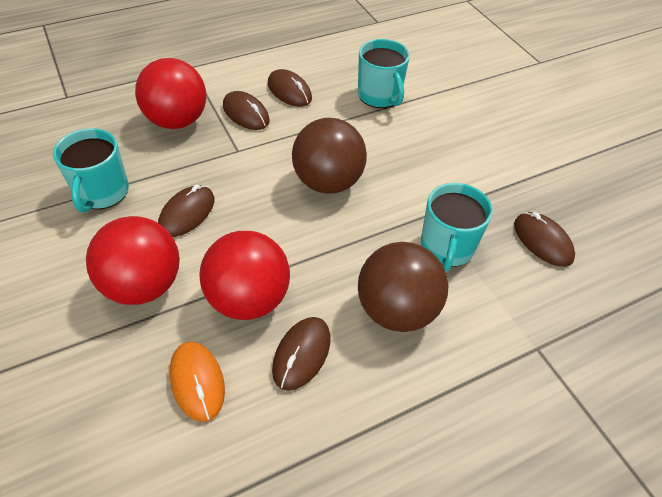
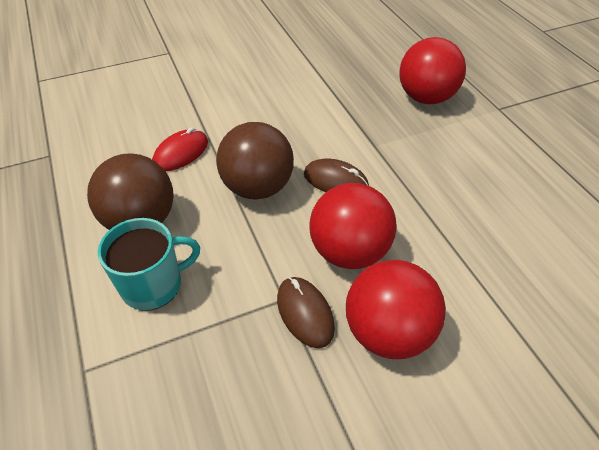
brown mouse: 5 -> 2
orange mouse: 1 -> 0
red mouse: 0 -> 1
turquoise mug: 3 -> 1

